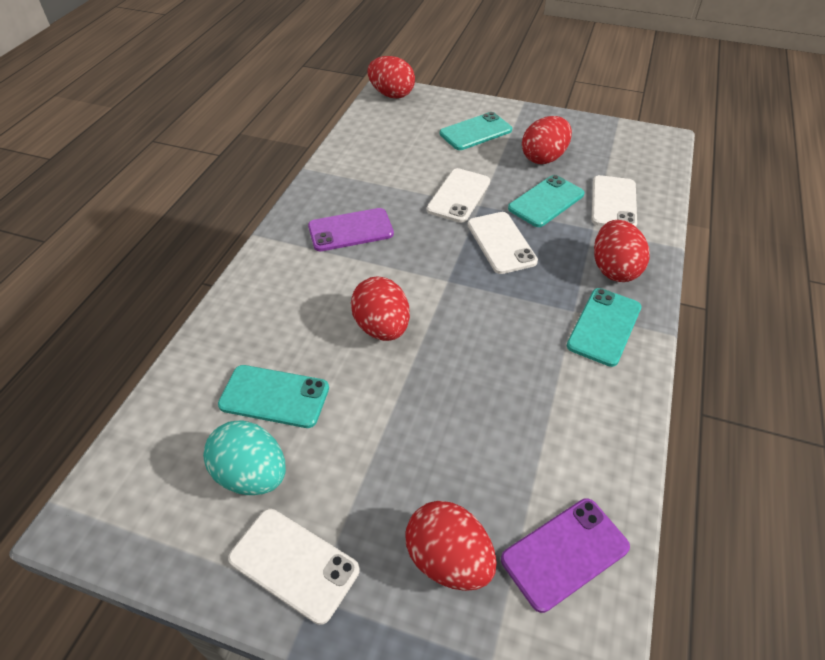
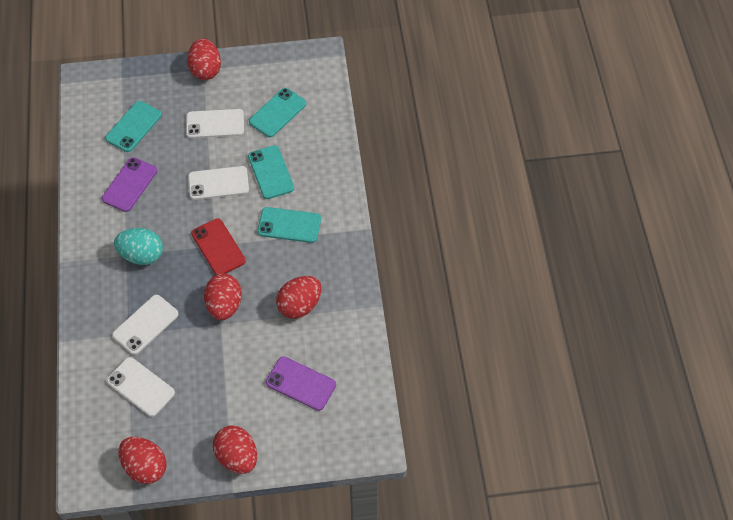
red phone: 0 -> 1

